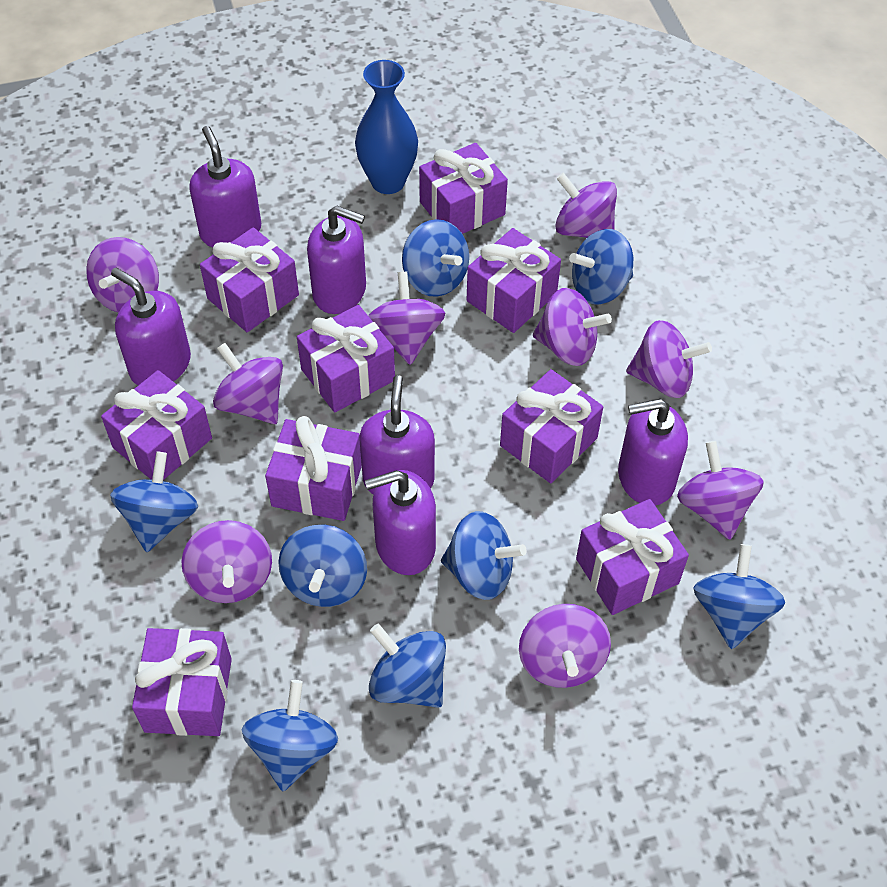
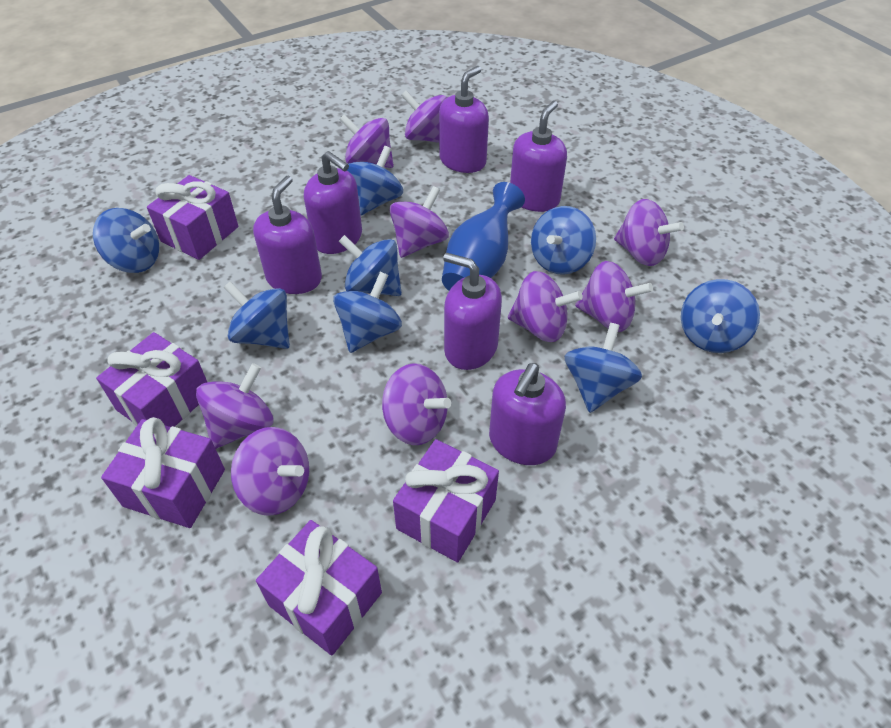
purple gift: 9 -> 5

